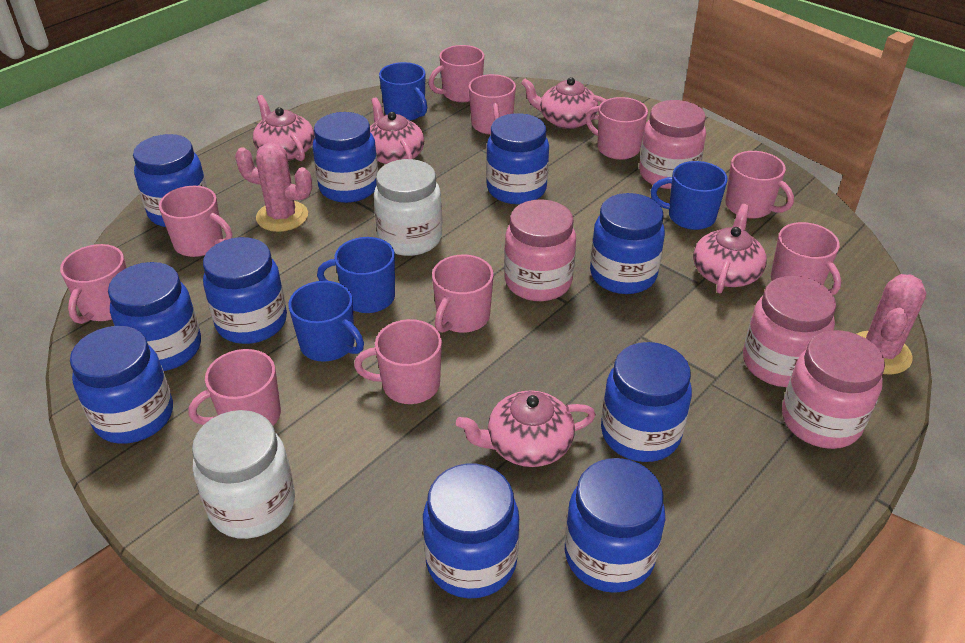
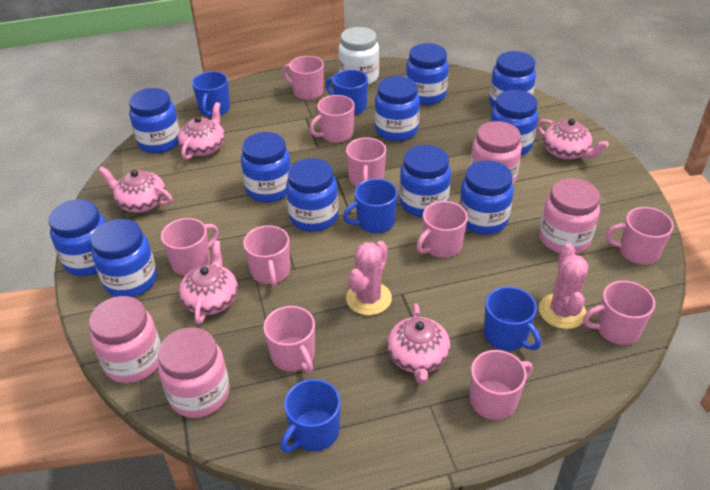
blue jar: 10 -> 11
blue mug: 4 -> 5
white jar: 2 -> 1

